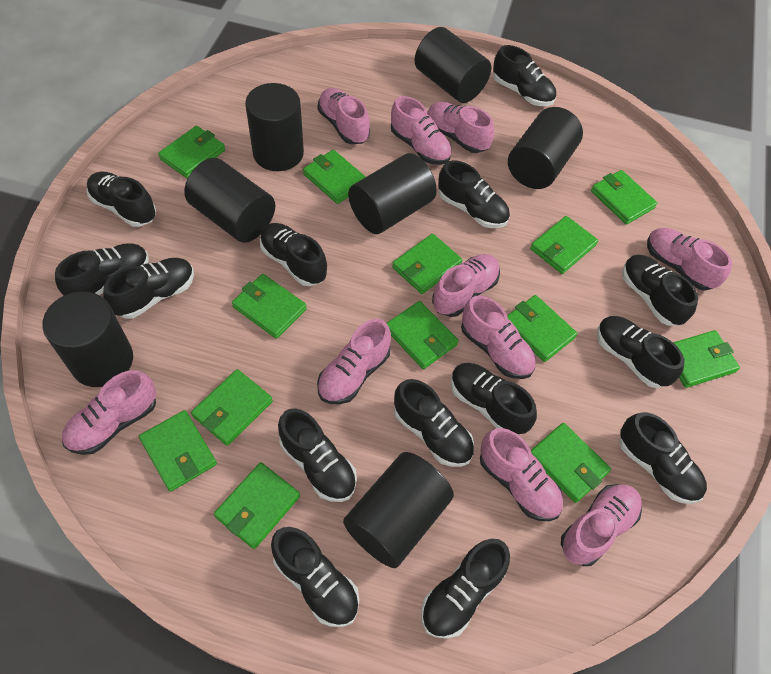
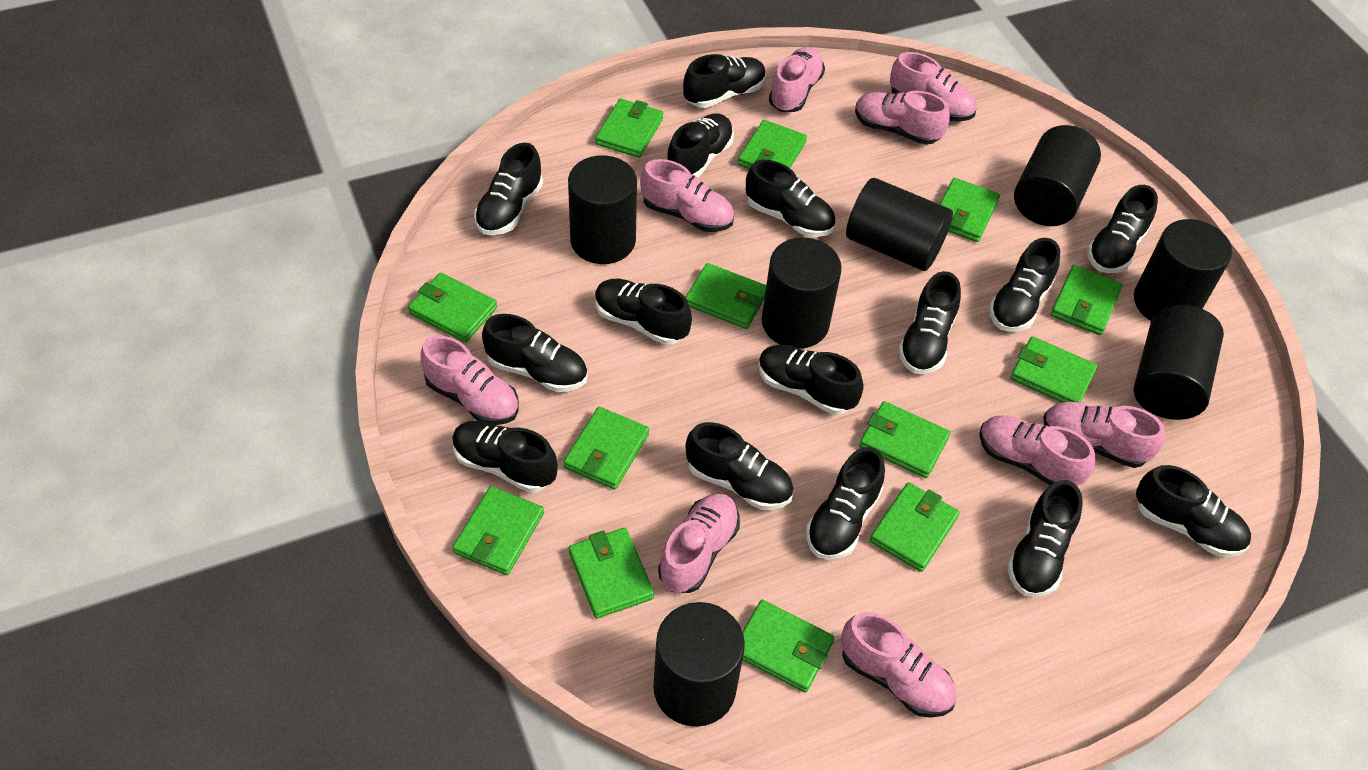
black shoe: 14 -> 15
pink shoe: 10 -> 9

